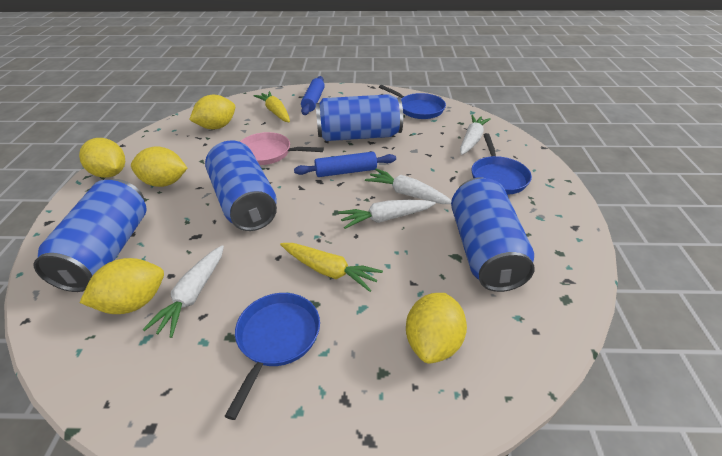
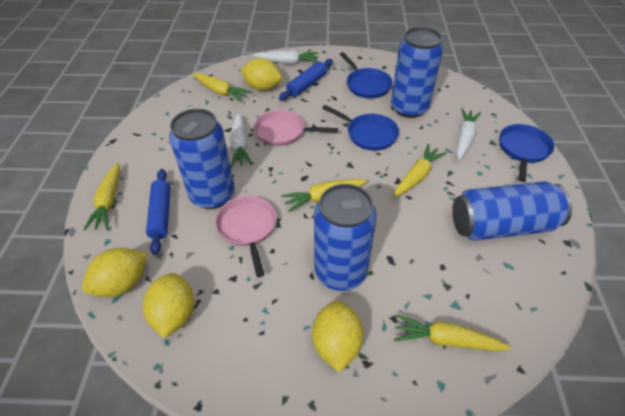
pink pan: 1 -> 2
white carrot: 4 -> 3
yellow carrot: 2 -> 5
yellow lemon: 5 -> 4

